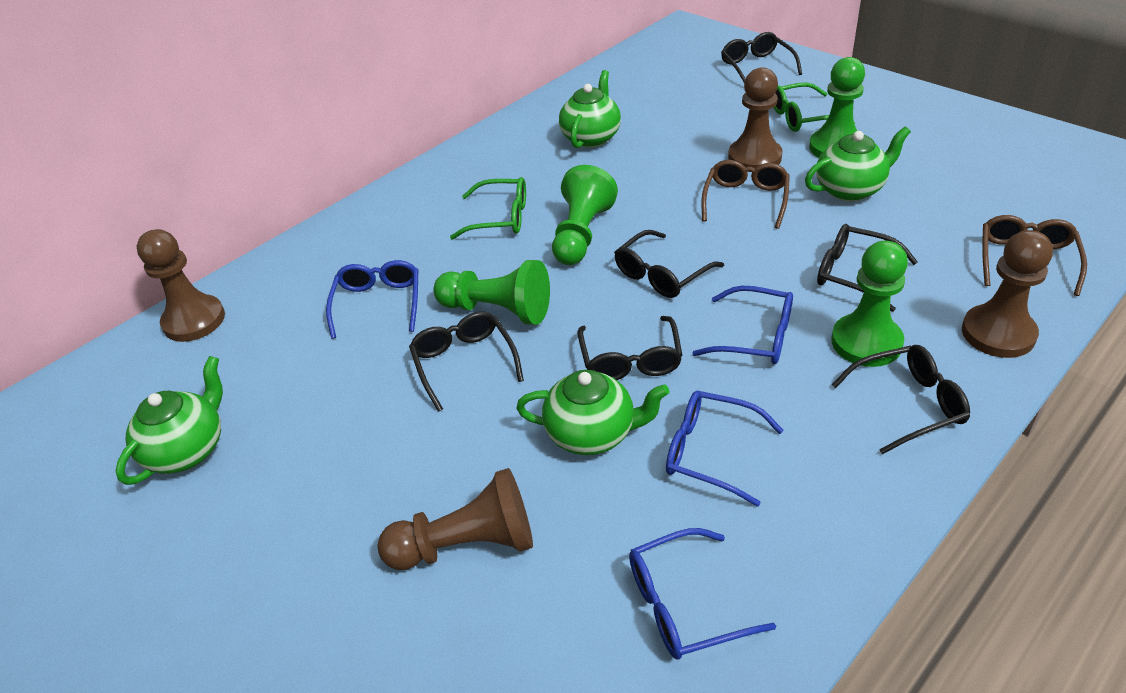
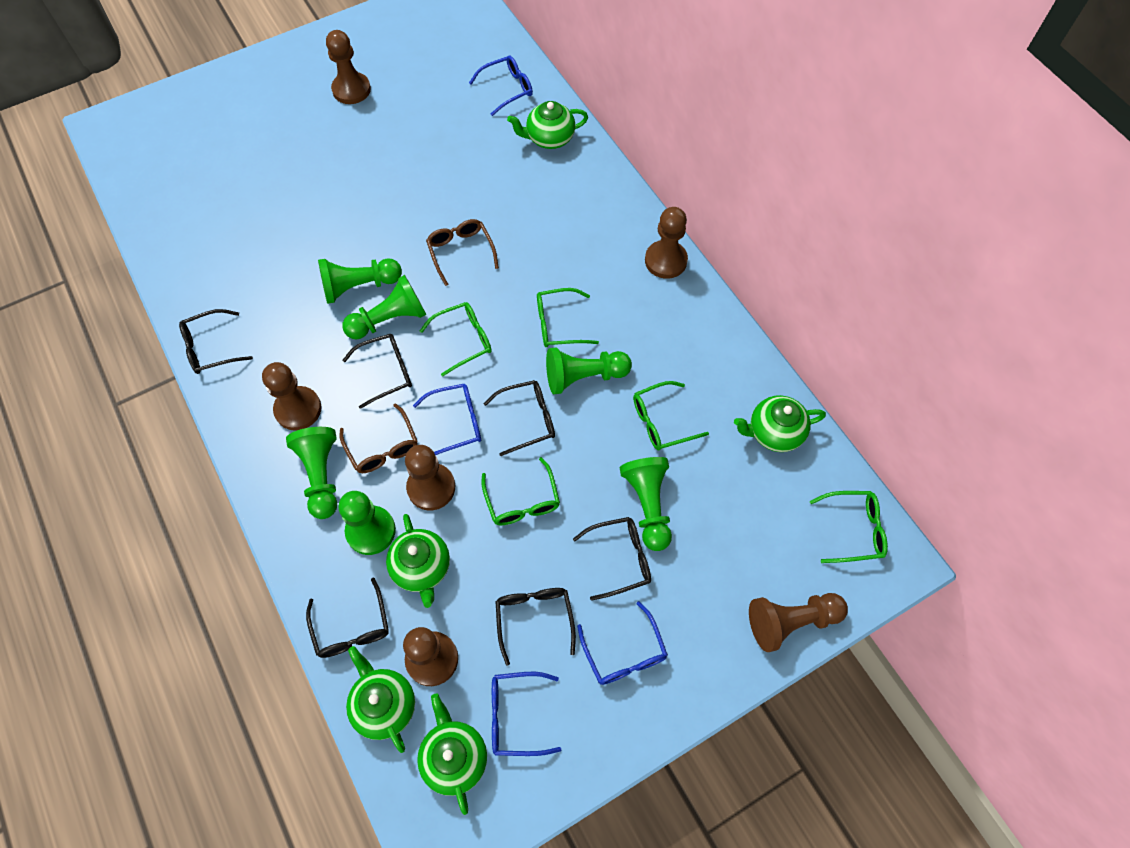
brown pawn: 4 -> 6
green glasses: 2 -> 5
green pawn: 4 -> 6
green teapot: 4 -> 5

